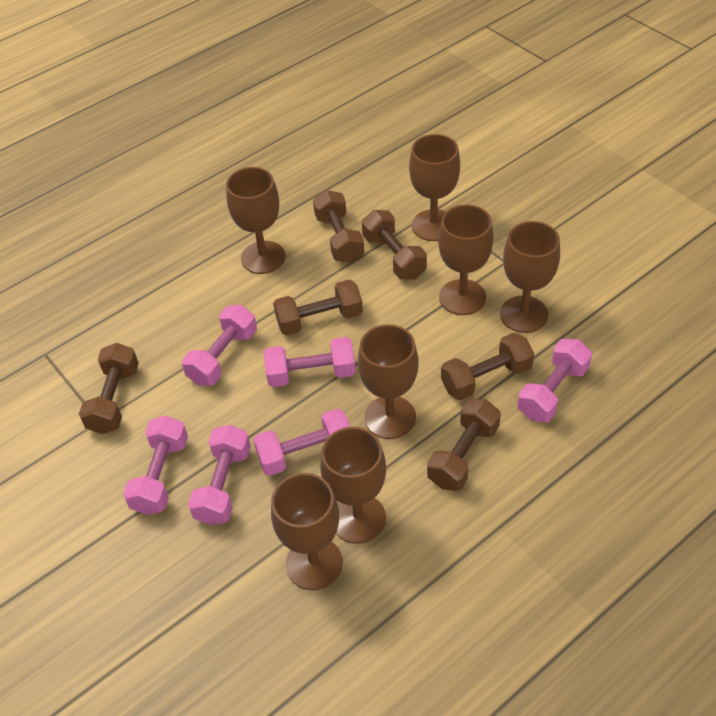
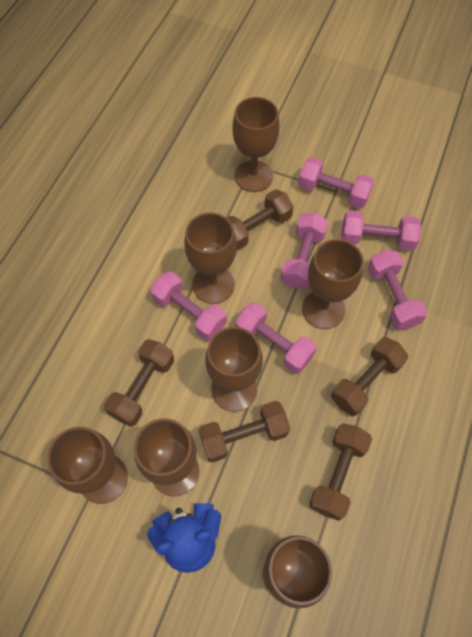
blue teddy bear: 0 -> 1
brown dumbbell: 6 -> 5

